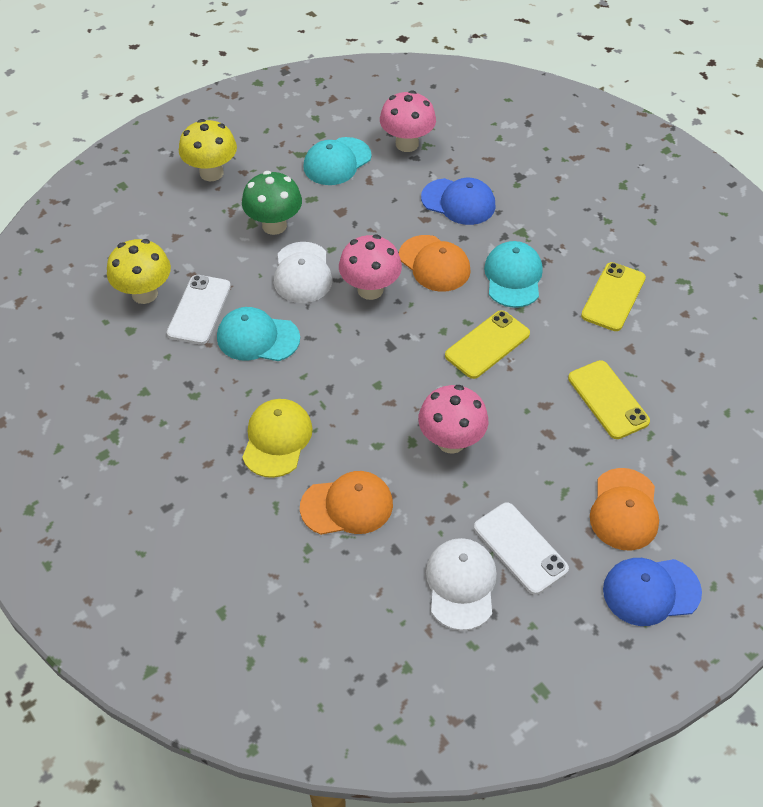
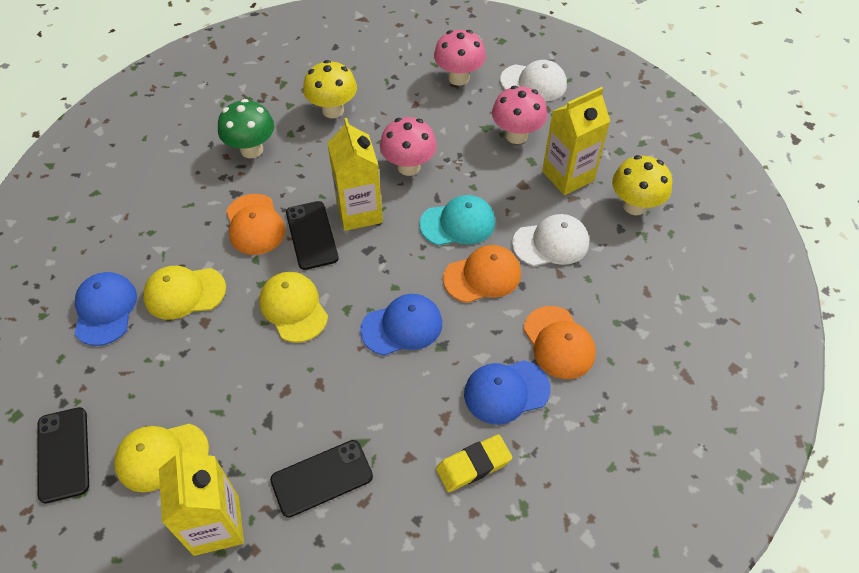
black phone: 0 -> 3
blue cap: 2 -> 3
turquoise cap: 3 -> 1
white phone: 2 -> 0
yellow cap: 1 -> 3
yellow carton: 0 -> 3
yellow eraser: 0 -> 1
yellow phone: 3 -> 0

